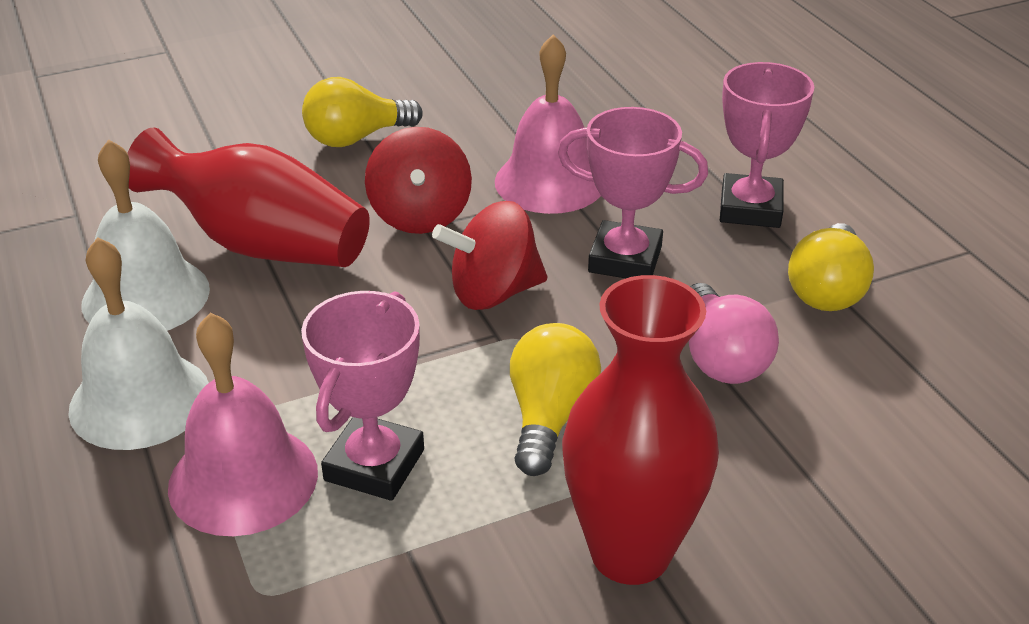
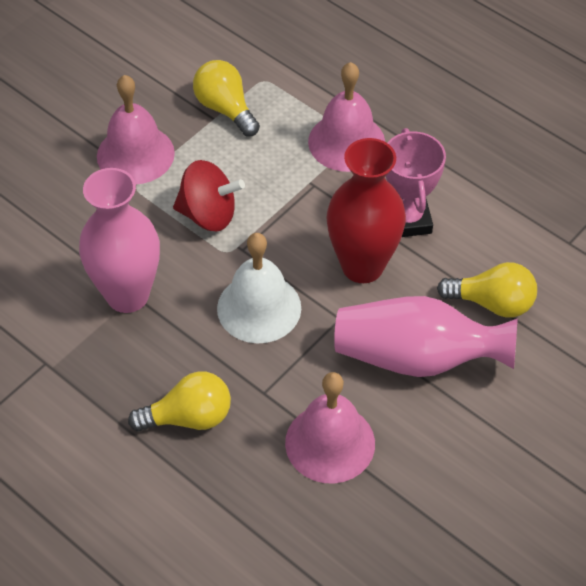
pink bell: 2 -> 3
pink light bulb: 1 -> 0
pink trophy: 3 -> 1
pink vase: 0 -> 2
red spinning top: 2 -> 1
red vase: 2 -> 1
white bell: 2 -> 1

